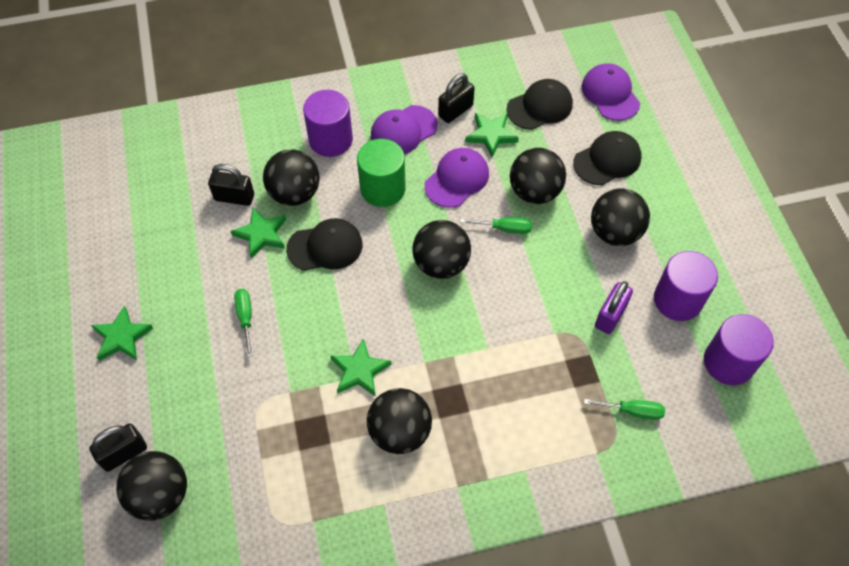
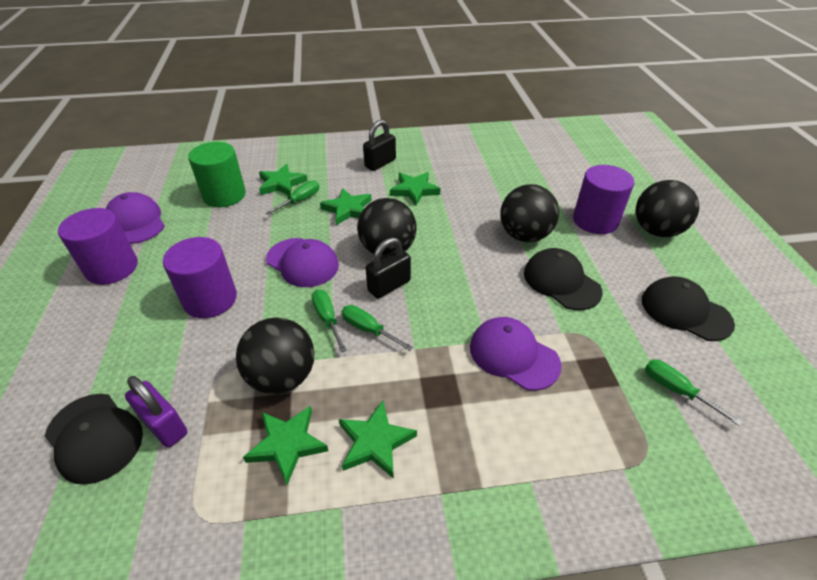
black ball: 6 -> 4
black padlock: 3 -> 2
green screwdriver: 3 -> 4
green star: 4 -> 5

